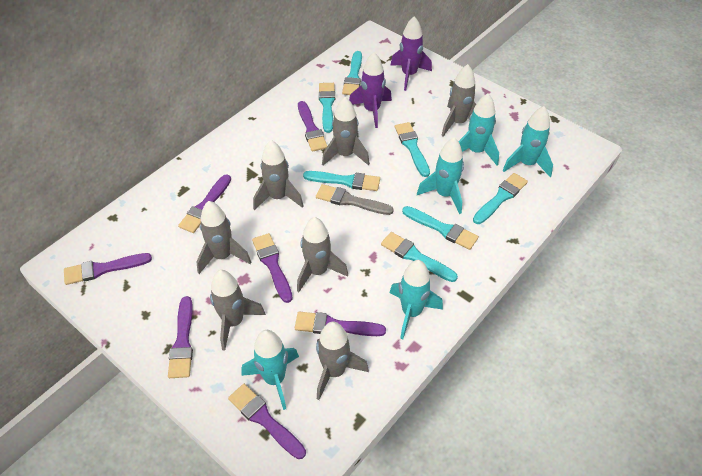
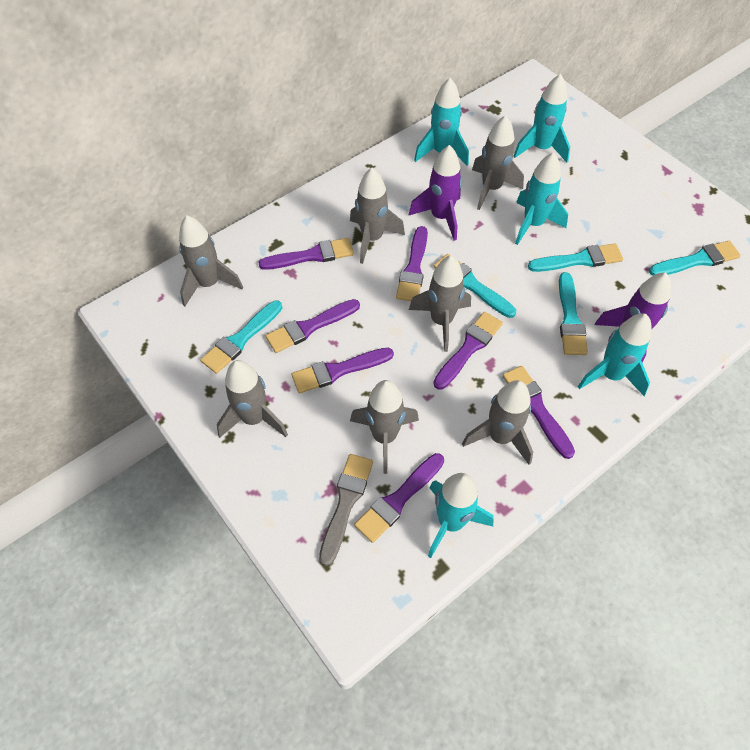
turquoise brush: 7 -> 5

